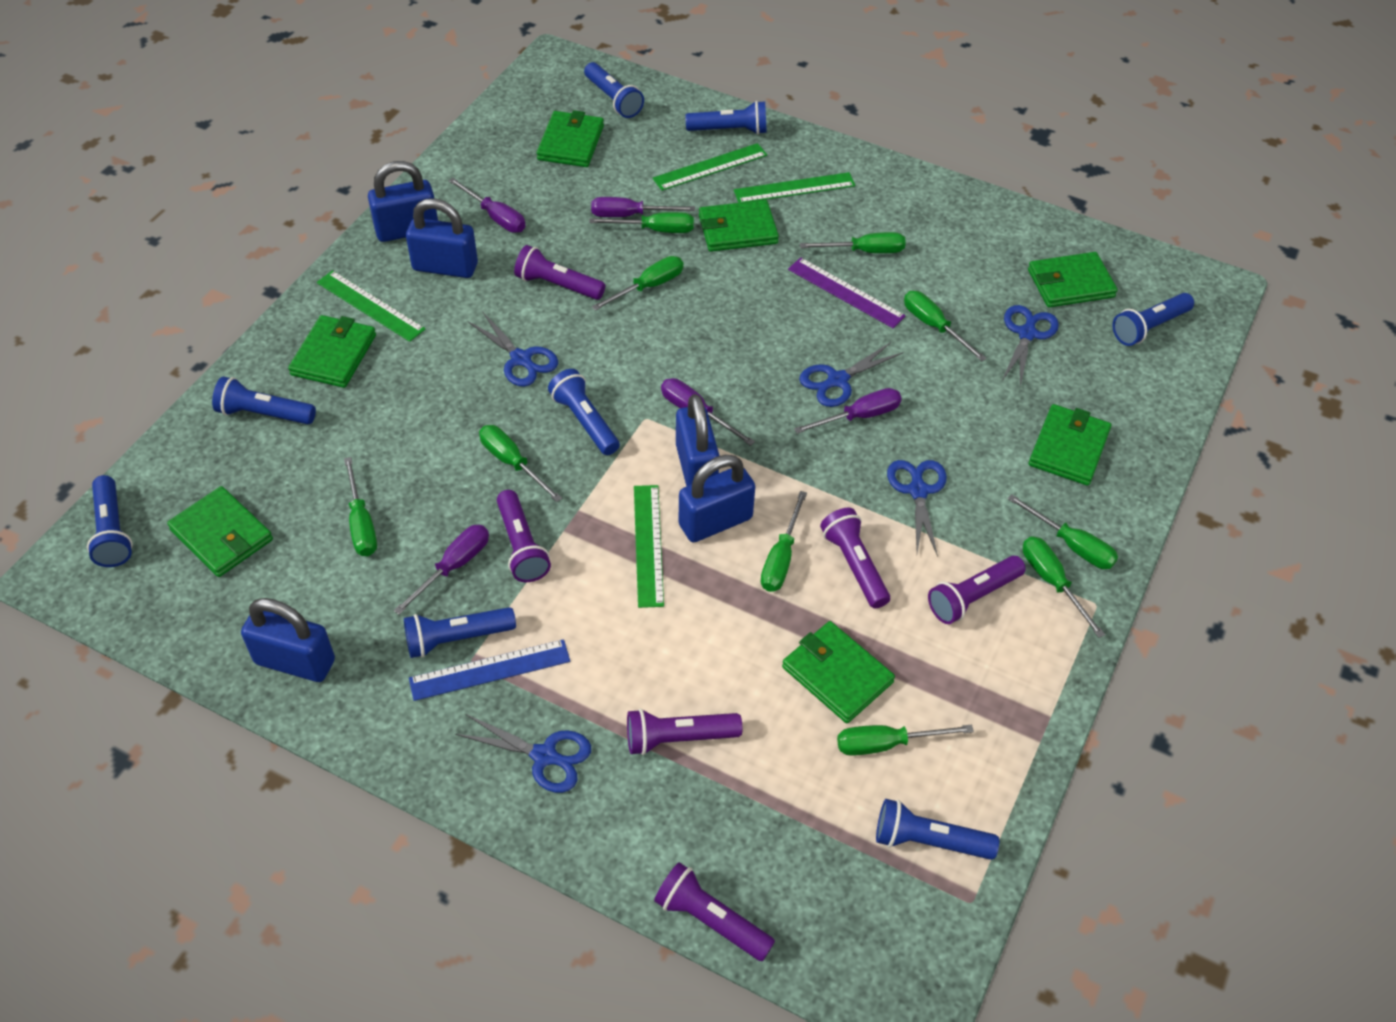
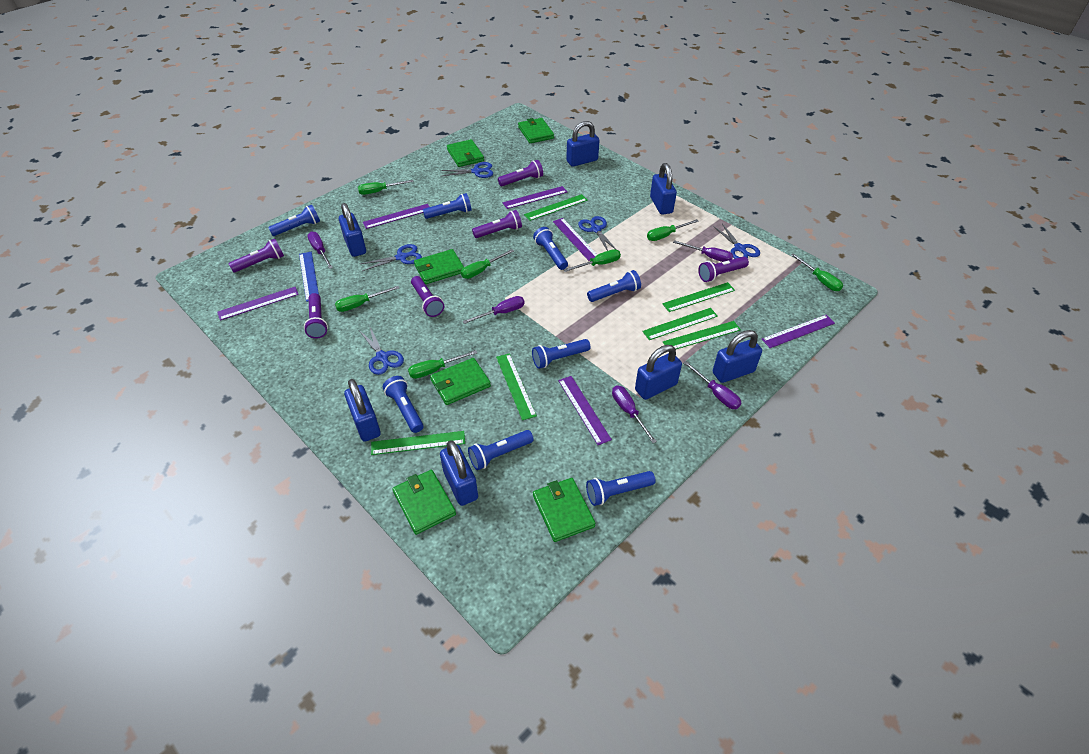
blue padlock: 5 -> 7
green ruler: 4 -> 6
green screwdriver: 10 -> 7
green wallet: 7 -> 6
purple ruler: 1 -> 6

